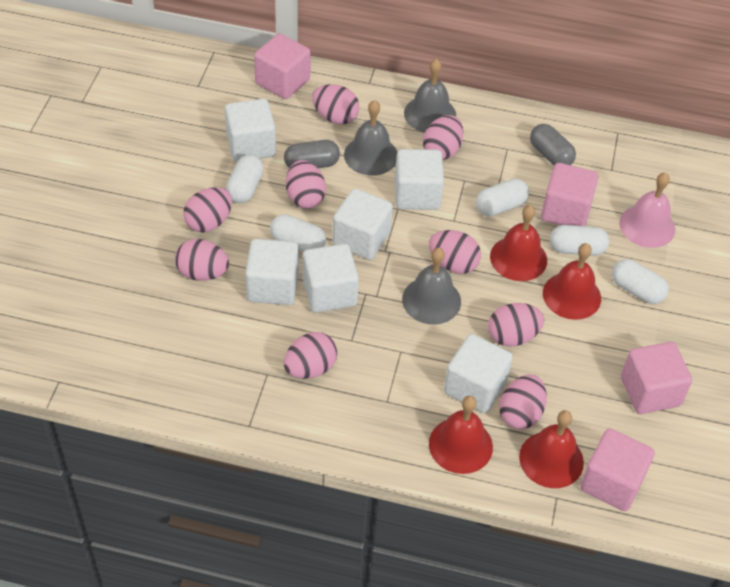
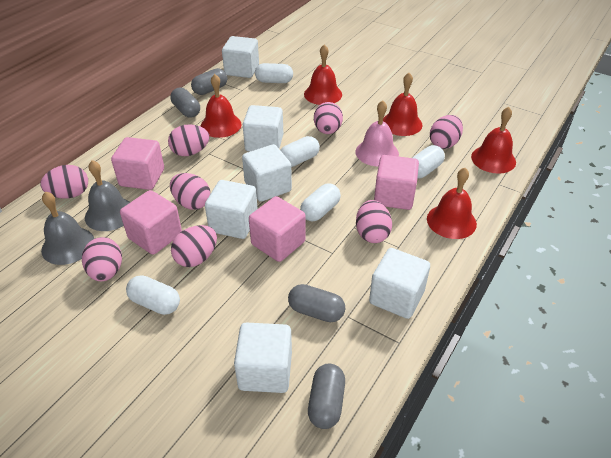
grey bell: 3 -> 2
grey capsule: 2 -> 4
pink egg: 9 -> 8
red bell: 4 -> 5

